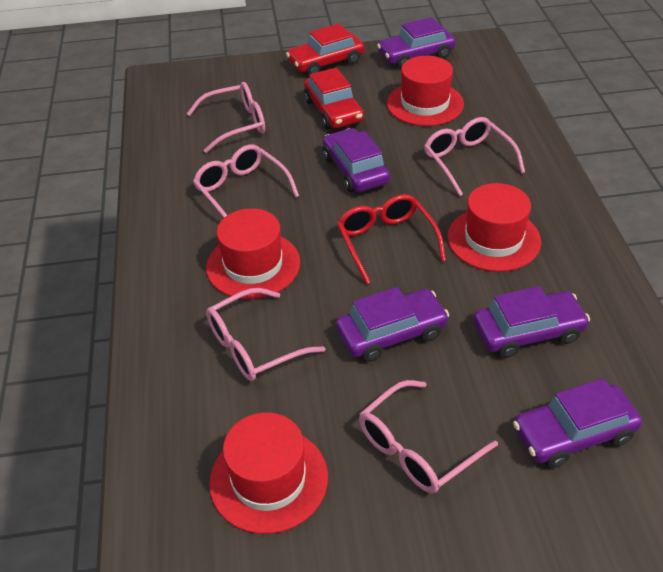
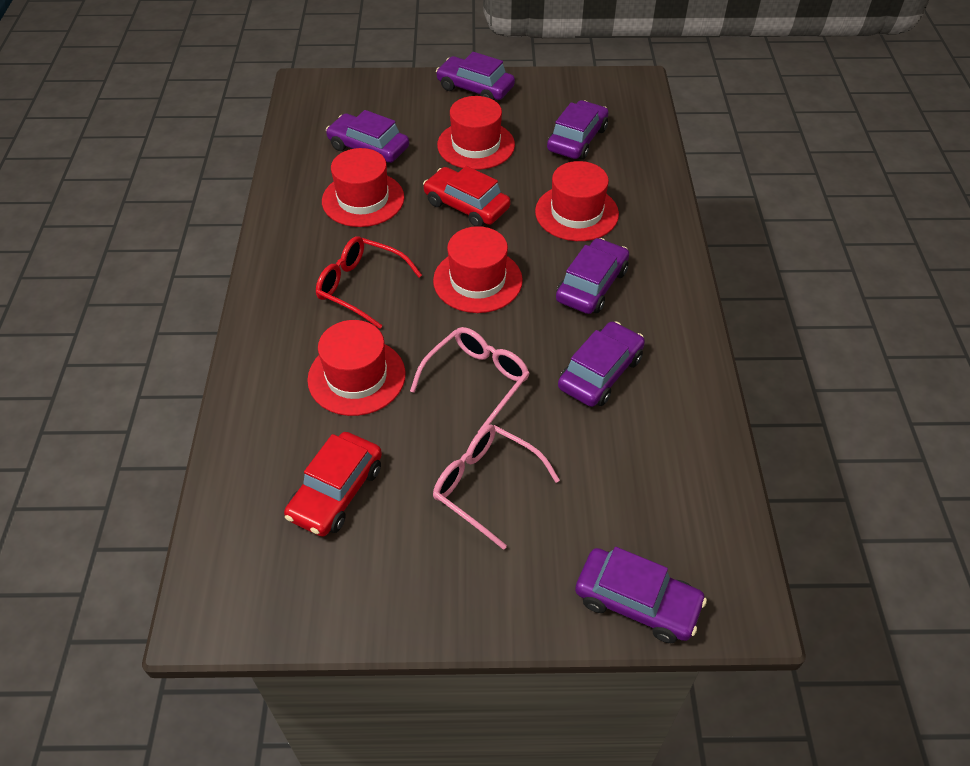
pink glasses: 5 -> 2
purple car: 5 -> 6
red hat: 4 -> 5

